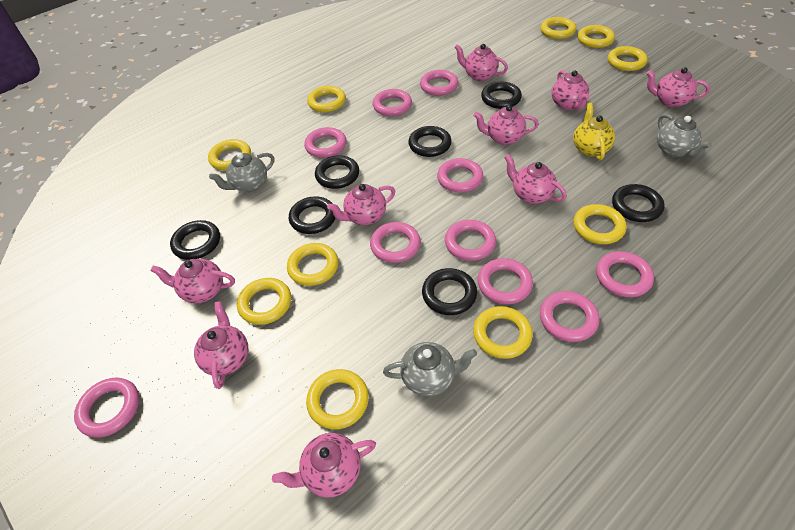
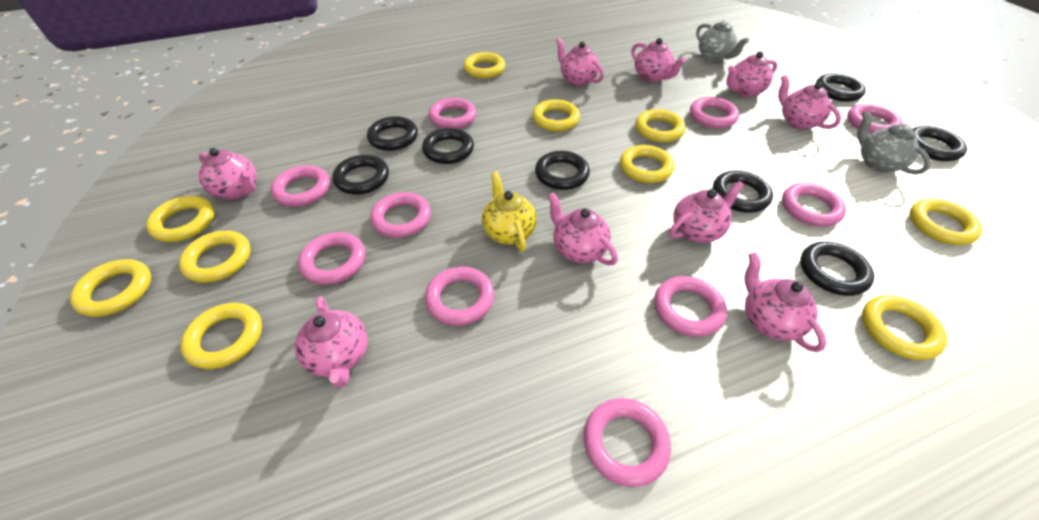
black ring: 7 -> 8
grey teapot: 3 -> 2

